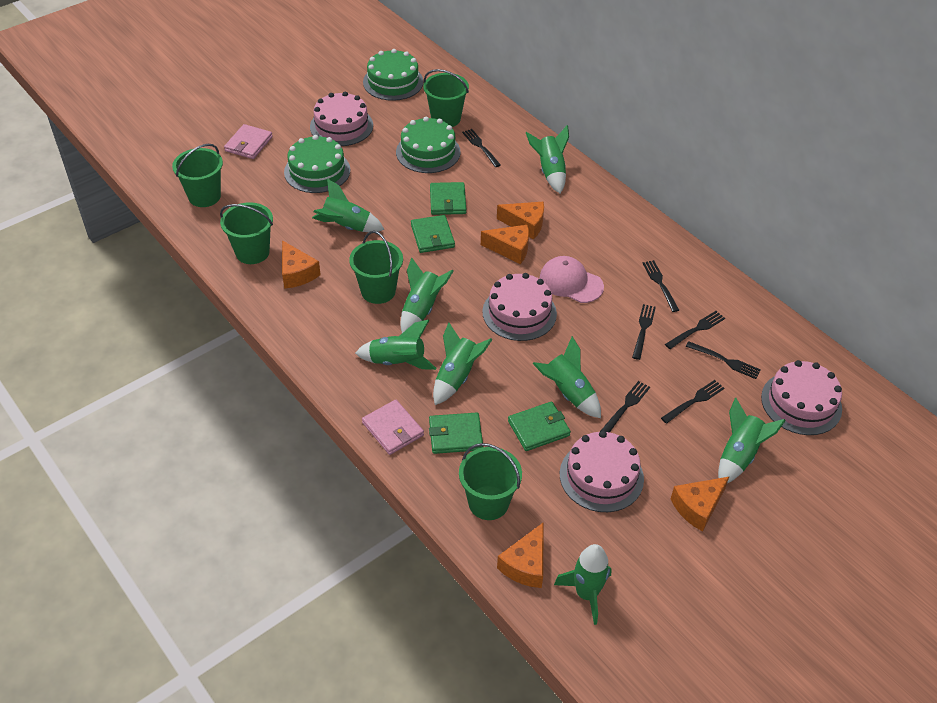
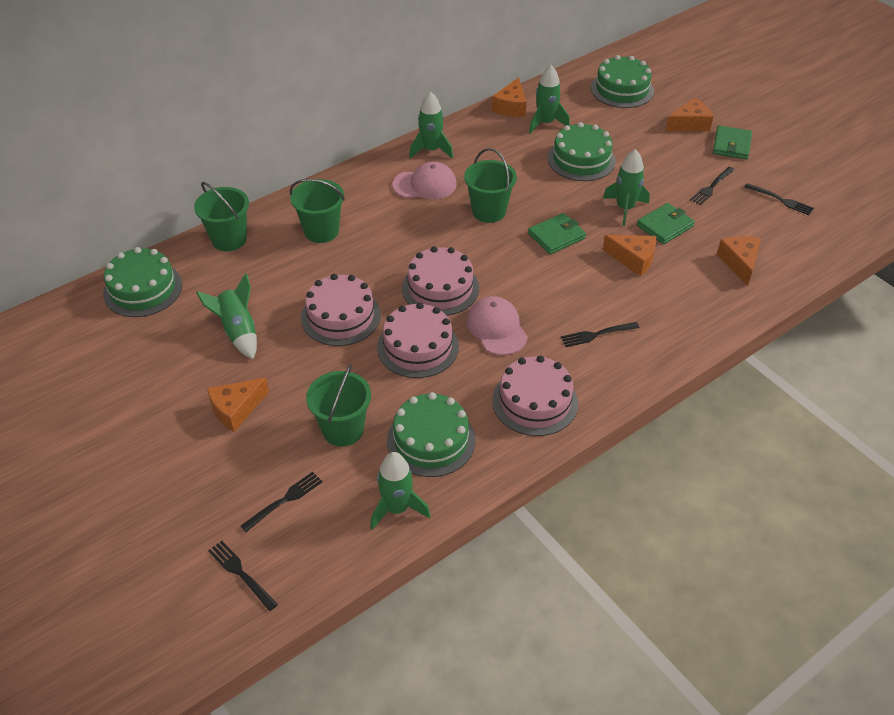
black fork: 7 -> 5
green bucket: 5 -> 4
green cake: 3 -> 4
green rocket: 8 -> 5
green wallet: 4 -> 3
pink cap: 1 -> 2
pink wallet: 2 -> 0

